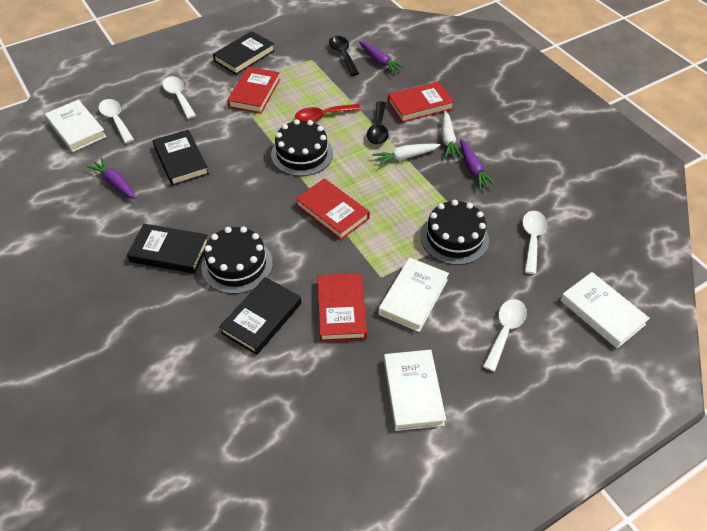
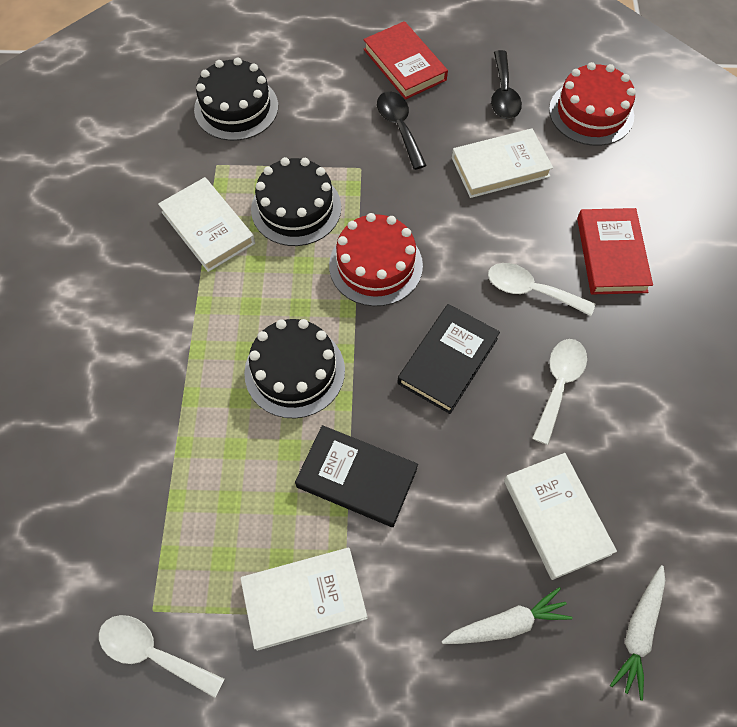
black book: 4 -> 2
purple carrot: 3 -> 0
red book: 4 -> 2
red cake: 0 -> 2
red spoon: 1 -> 0
white spoon: 4 -> 3

